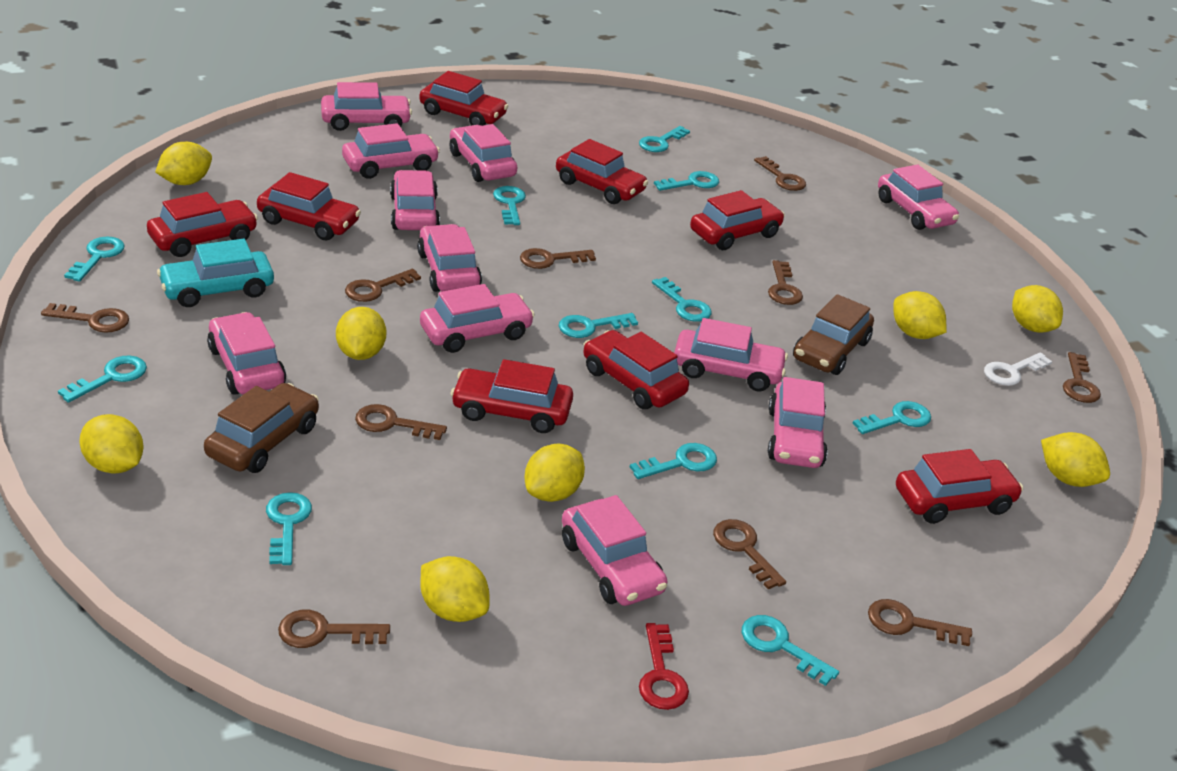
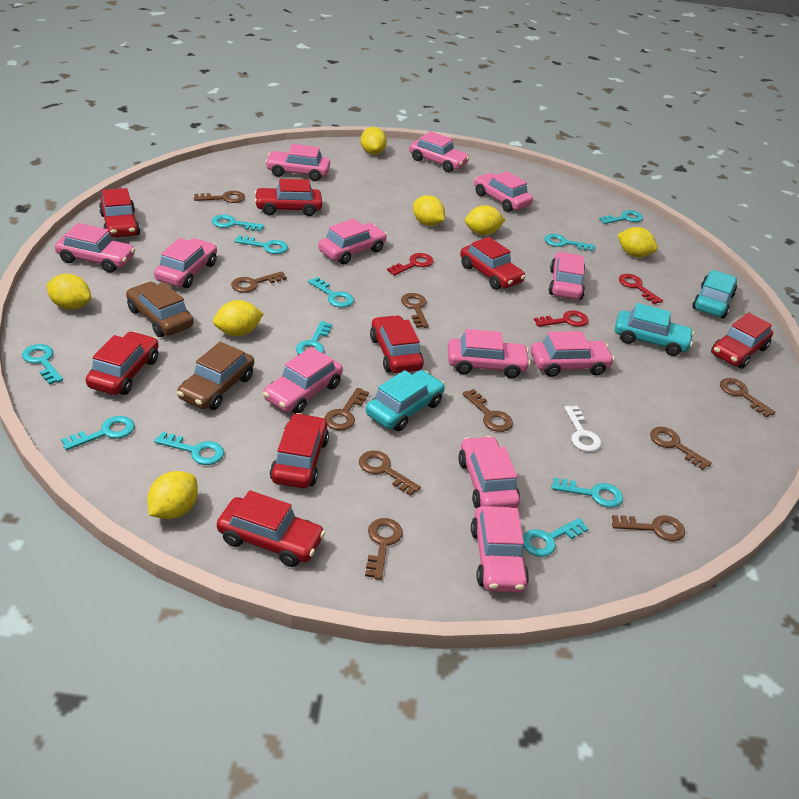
pink car: 11 -> 12
red key: 1 -> 3
turquoise car: 1 -> 3
yellow lemon: 8 -> 7

